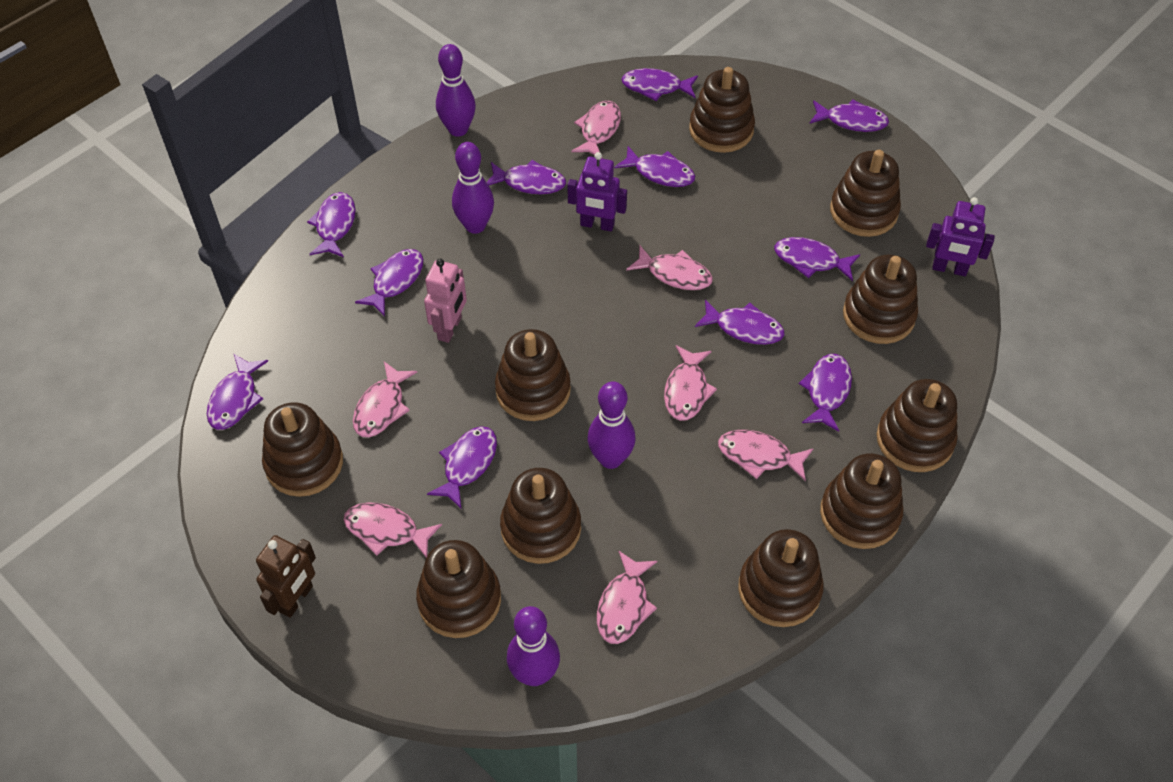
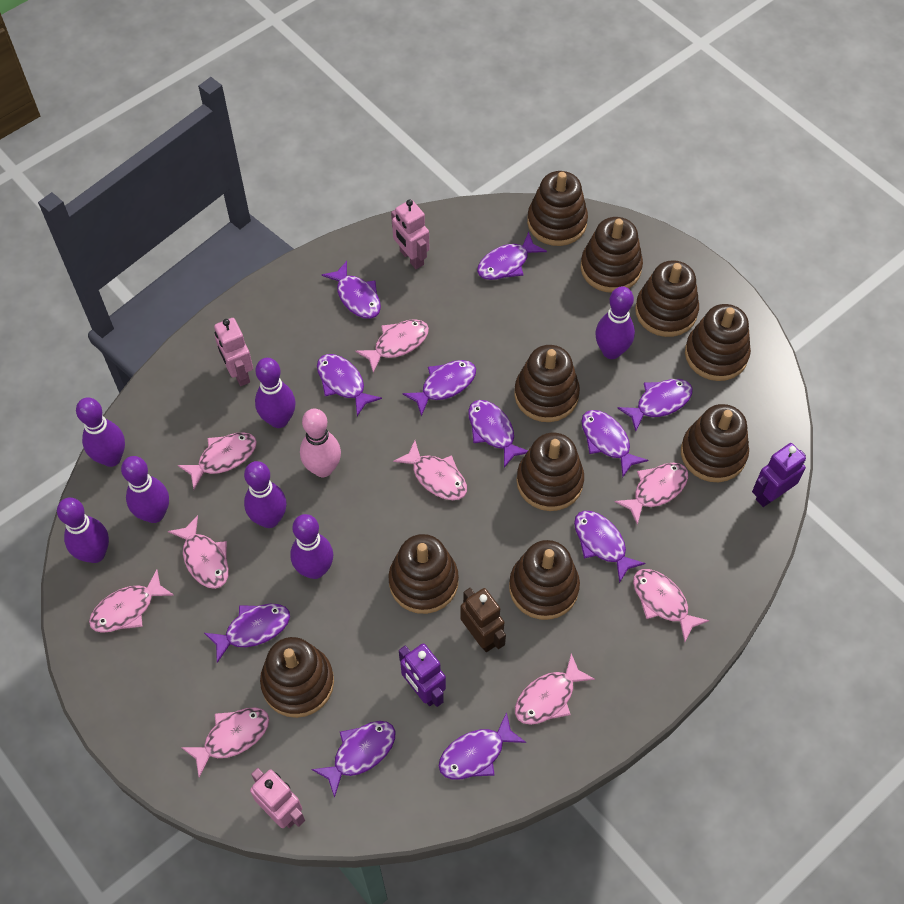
pink bowling pin: 0 -> 1
pink fish: 7 -> 9
pink robot: 1 -> 3
purple bowling pin: 4 -> 7

